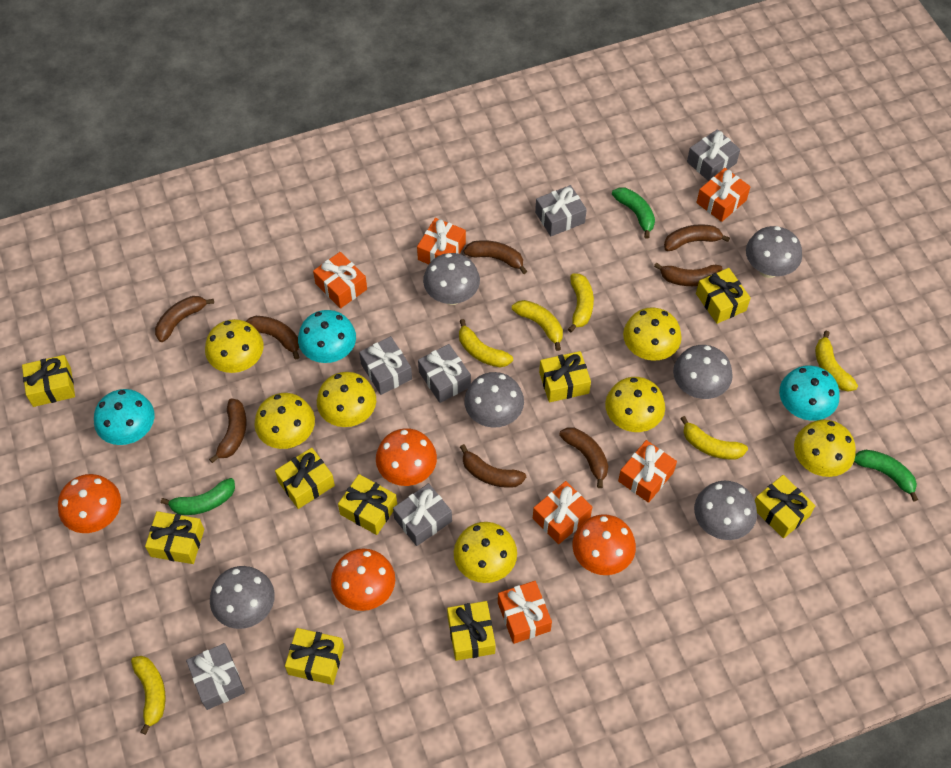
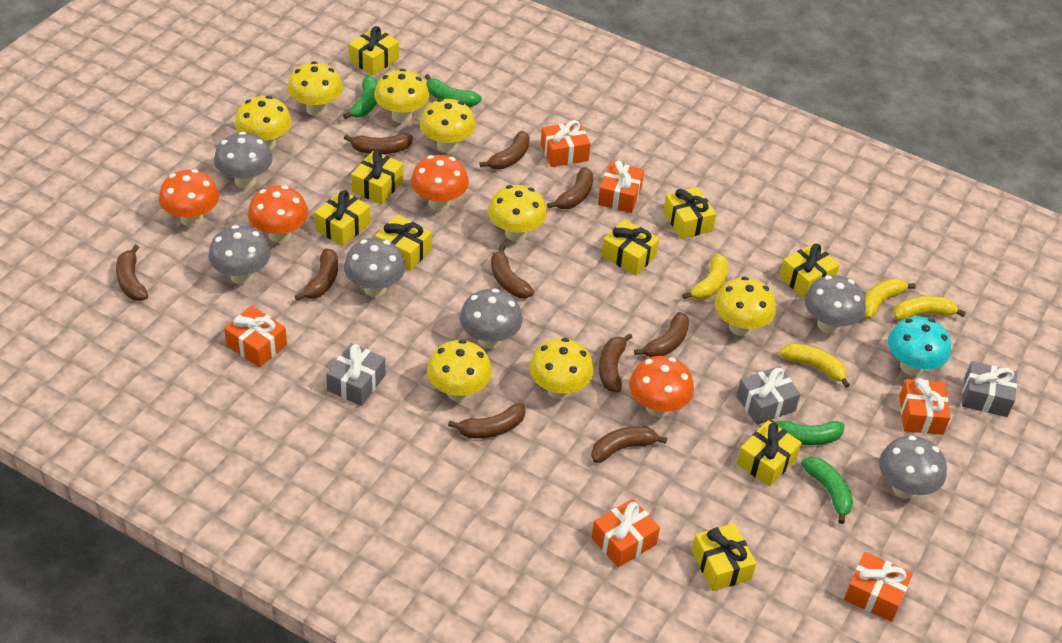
brown banana: 8 -> 10
green banana: 3 -> 4
grey gift: 6 -> 3
turquoise mushroom: 3 -> 1
yellow banana: 6 -> 4
yellow mushroom: 7 -> 8

